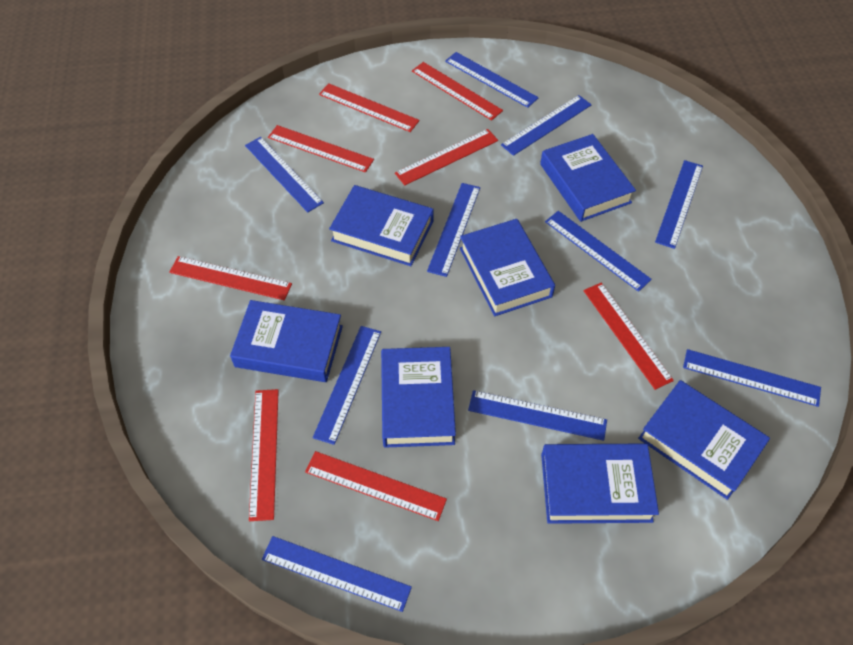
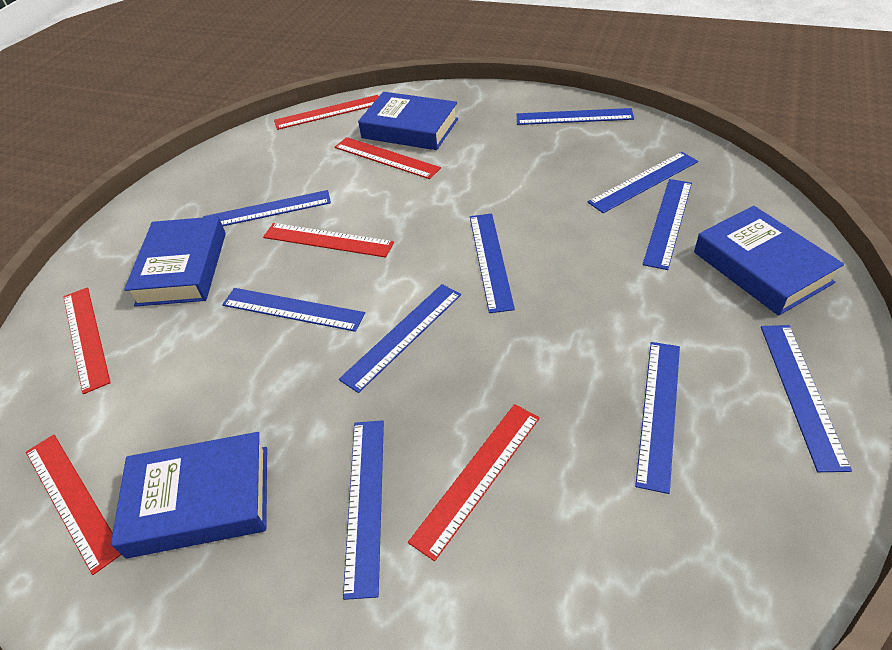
blue book: 7 -> 4
red ruler: 8 -> 6

